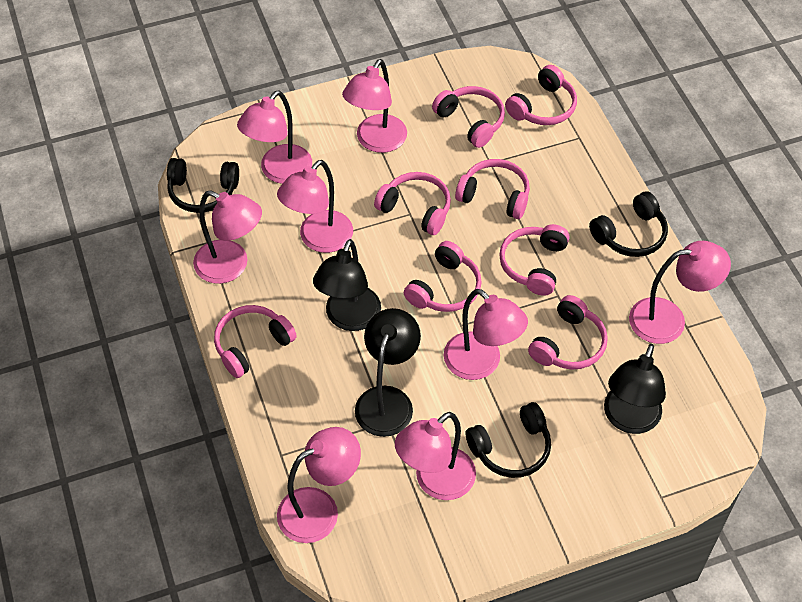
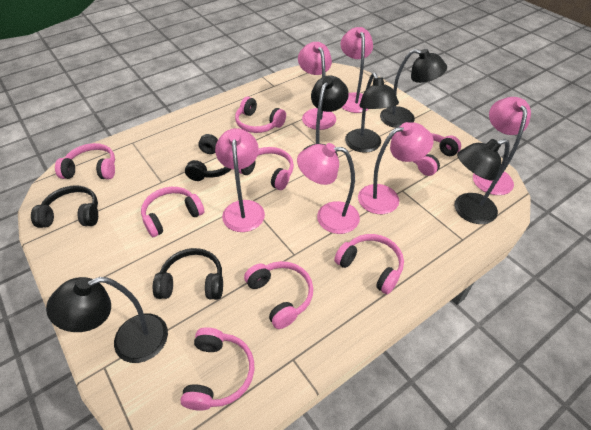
black lamp: 3 -> 5
pink lamp: 8 -> 6

